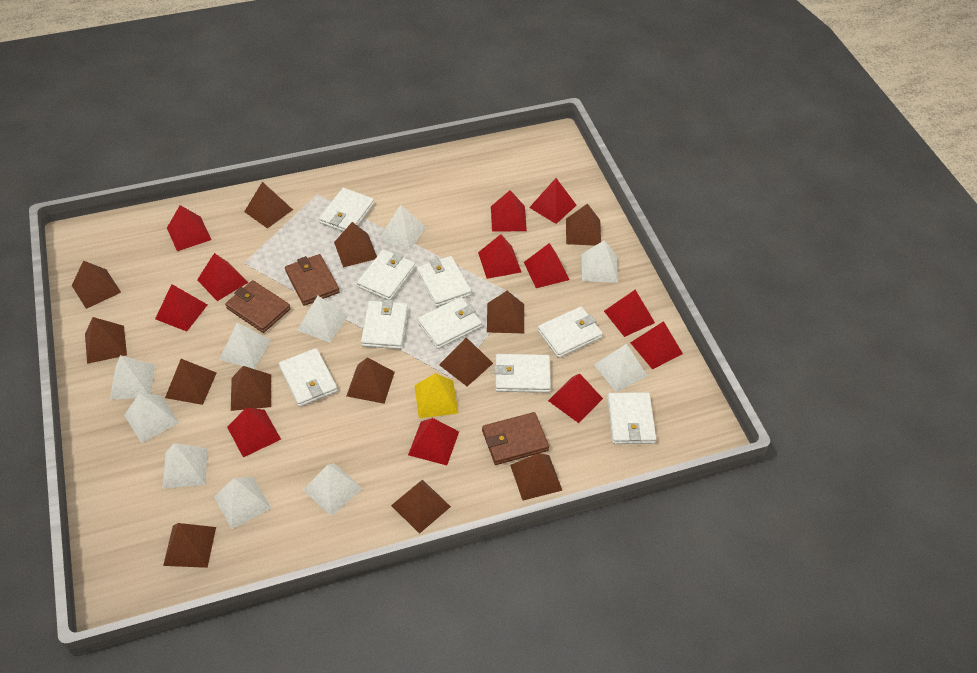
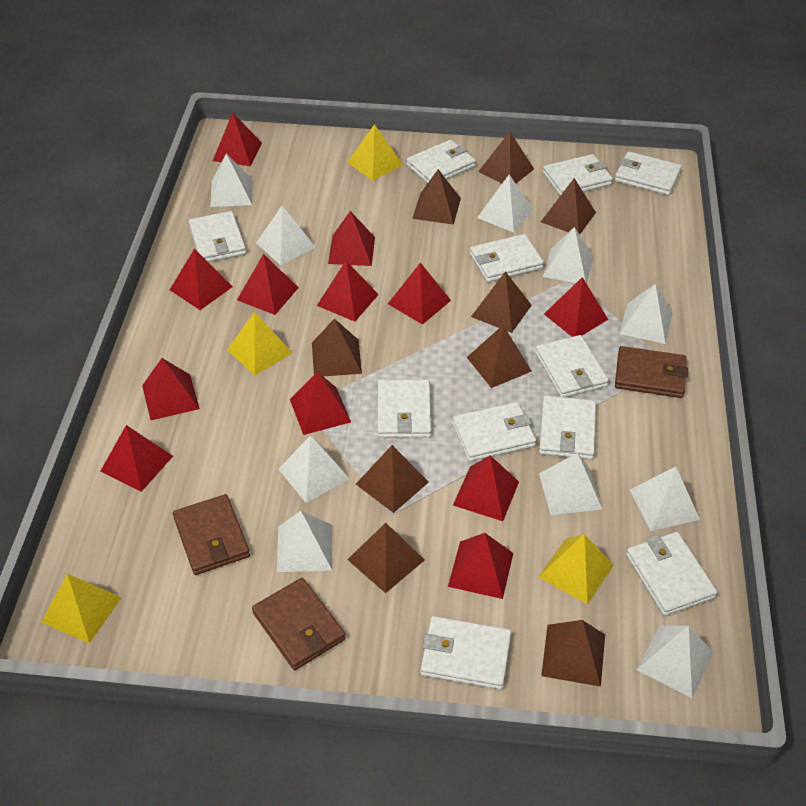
brown pyramid: 13 -> 9
white wallet: 9 -> 11
yellow pyramid: 1 -> 4

